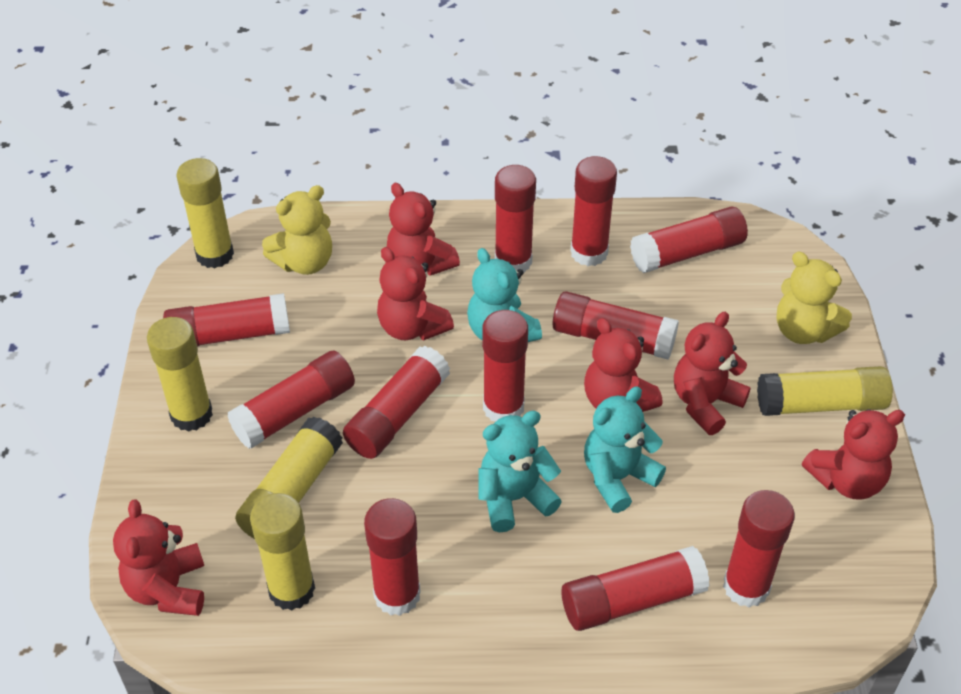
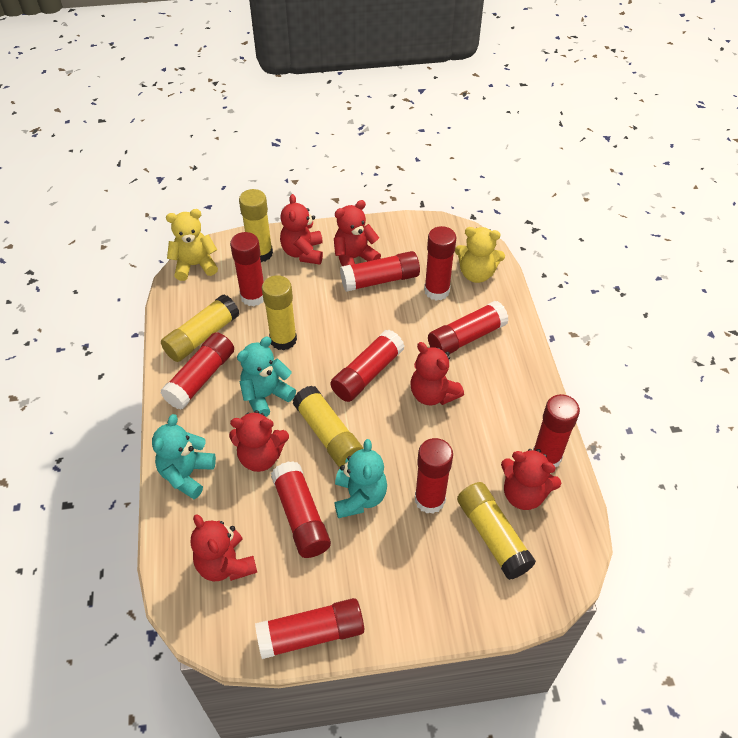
red glue stick: 11 -> 10

